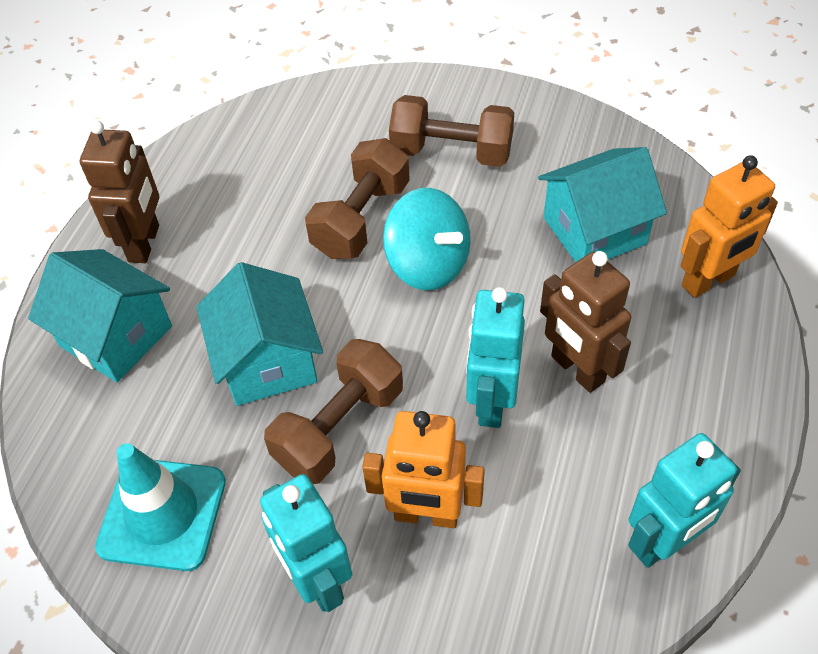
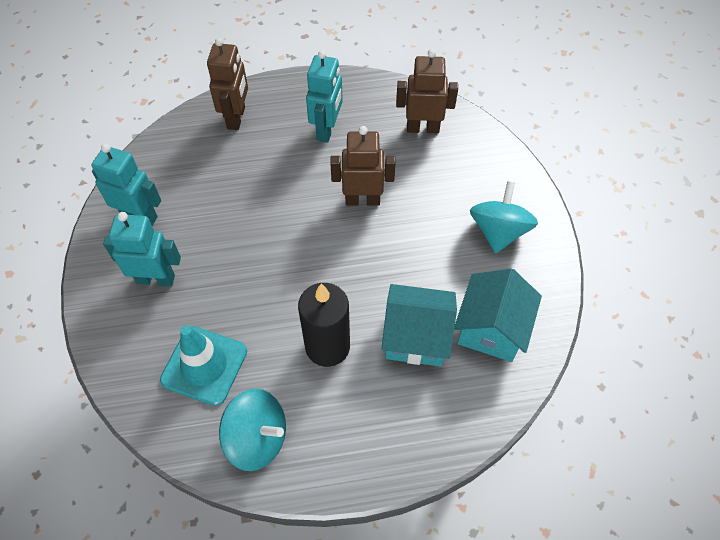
black candle: 0 -> 1
brown dumbbell: 3 -> 0
brown robot: 2 -> 3
orange robot: 2 -> 0
turquoise house: 3 -> 2
turquoise spinning top: 1 -> 2

